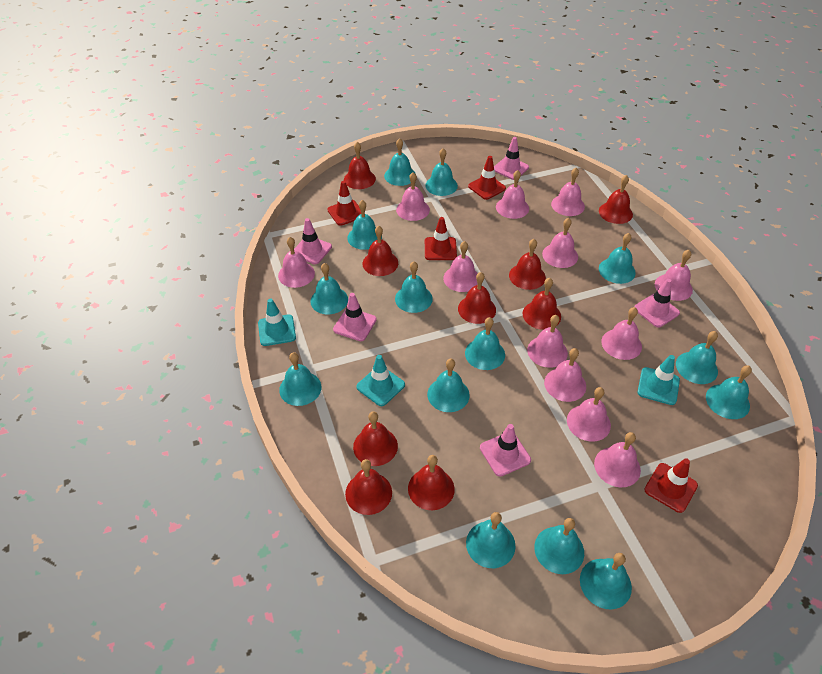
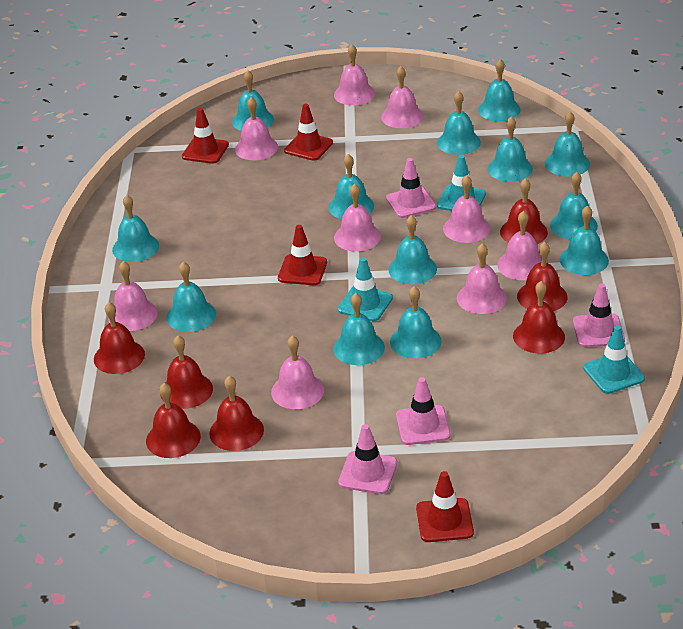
pink bell: 12 -> 9
pink traffic cone: 5 -> 4
red bell: 9 -> 7
turquoise bell: 14 -> 13

